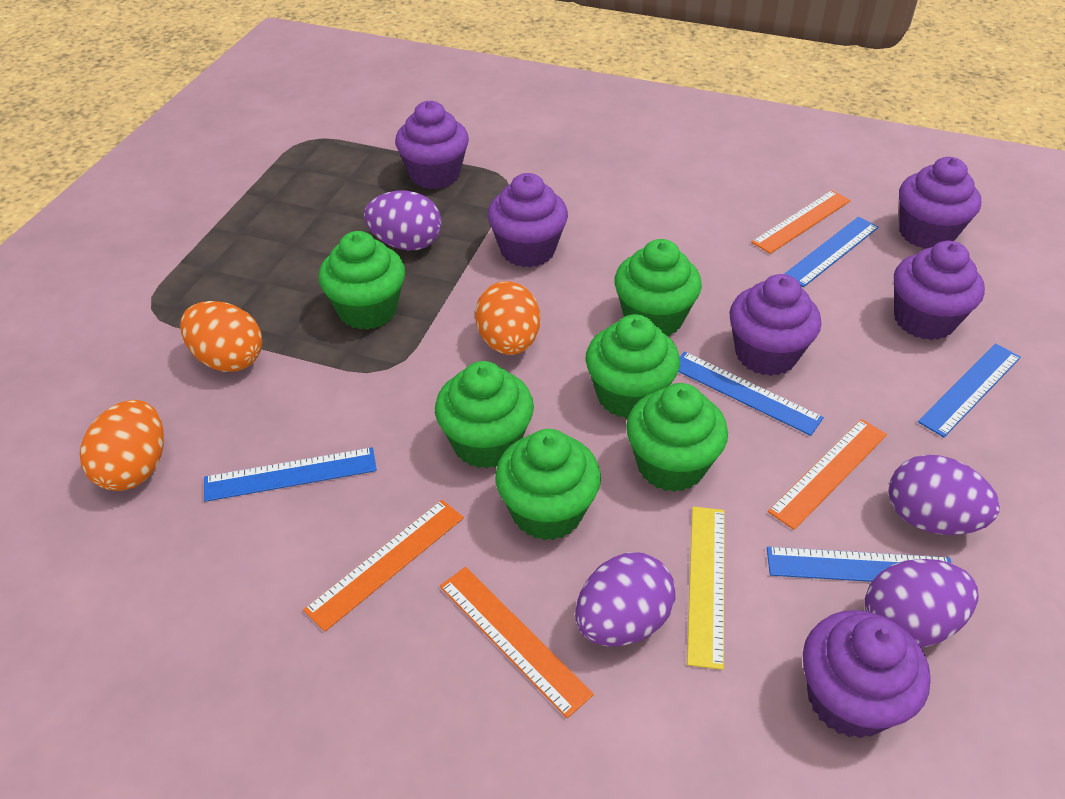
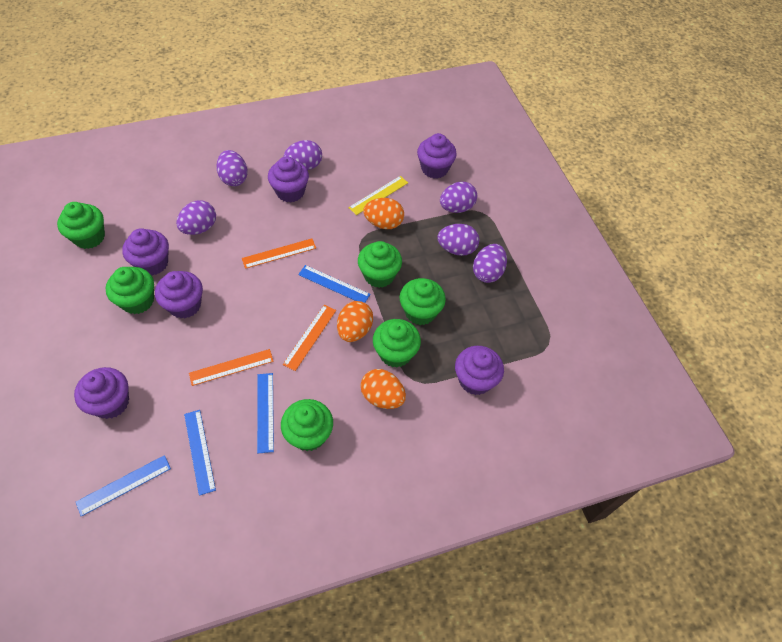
blue ruler: 5 -> 4
orange ruler: 4 -> 3
purple egg: 4 -> 6

